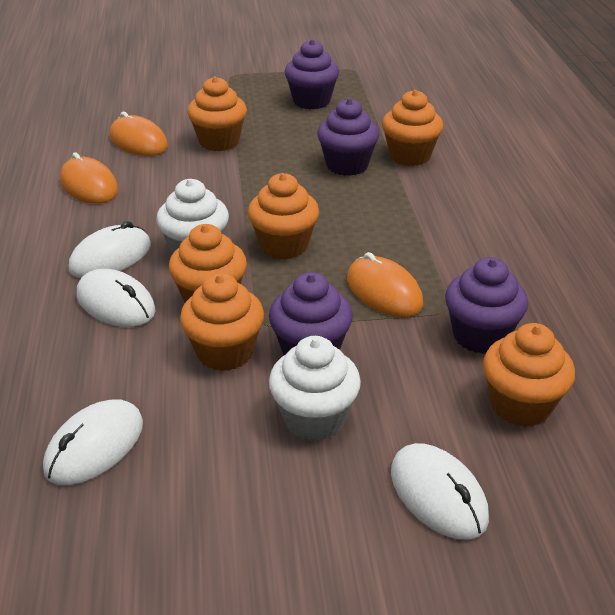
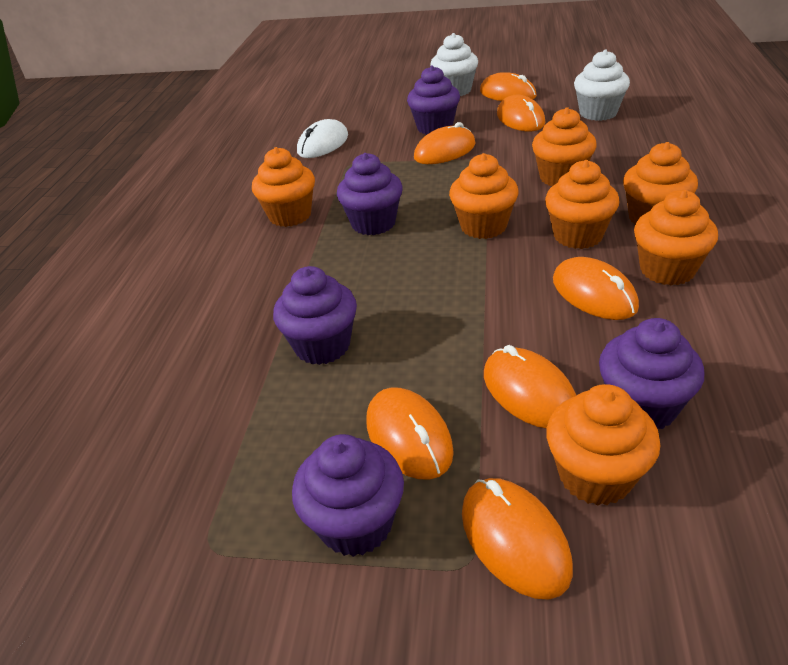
orange cupcake: 6 -> 7
orange mouse: 3 -> 7
purple cupcake: 4 -> 5
white mouse: 4 -> 1

